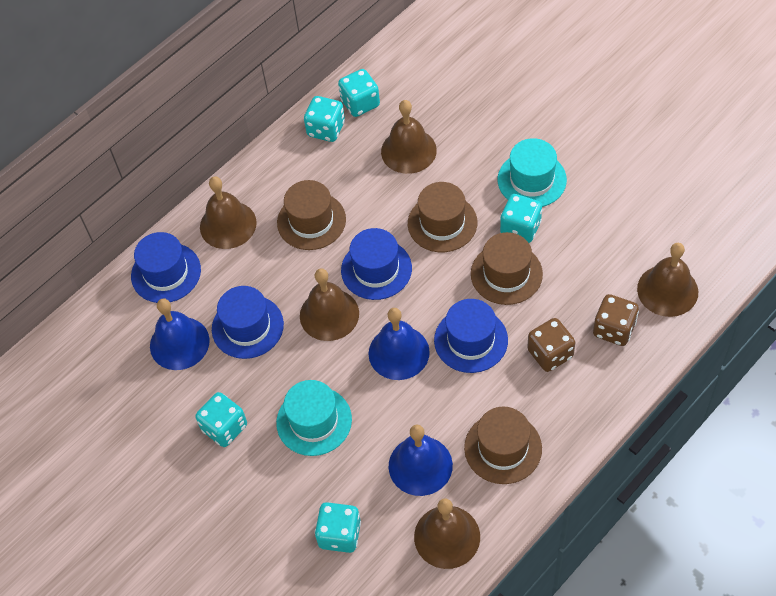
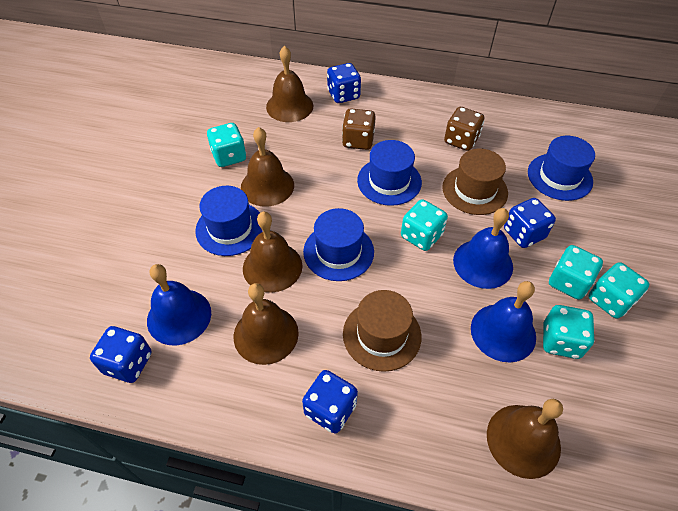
blue dice: 0 -> 4
brown hat: 4 -> 2
turquoise hat: 2 -> 0

